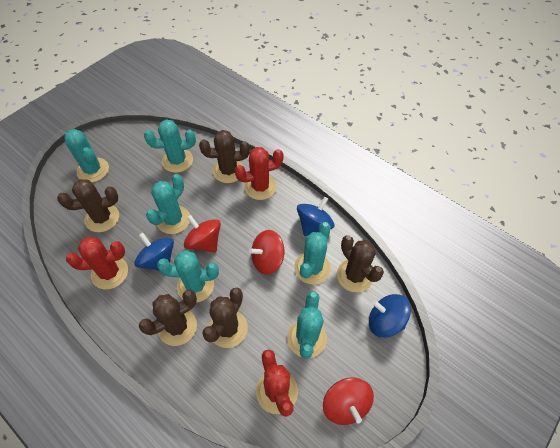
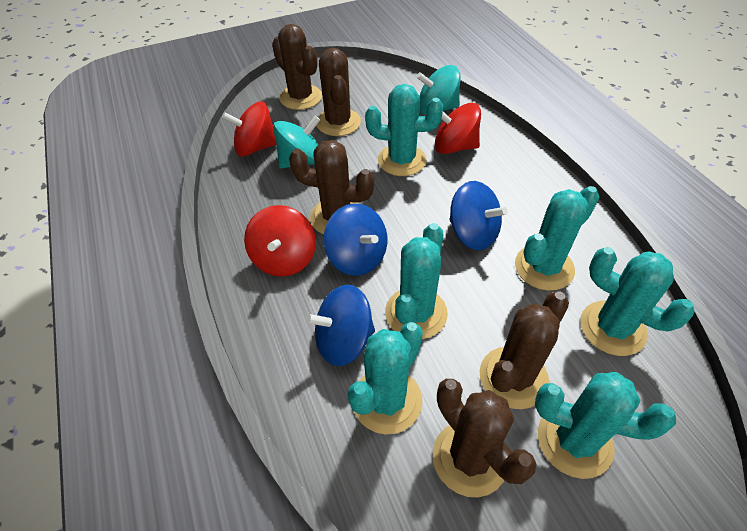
red cactus: 3 -> 0
turquoise spinning top: 0 -> 2

